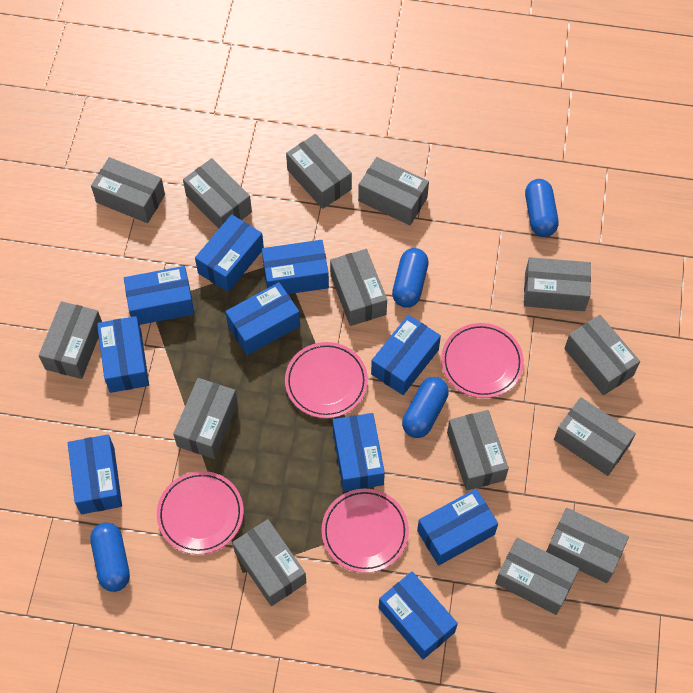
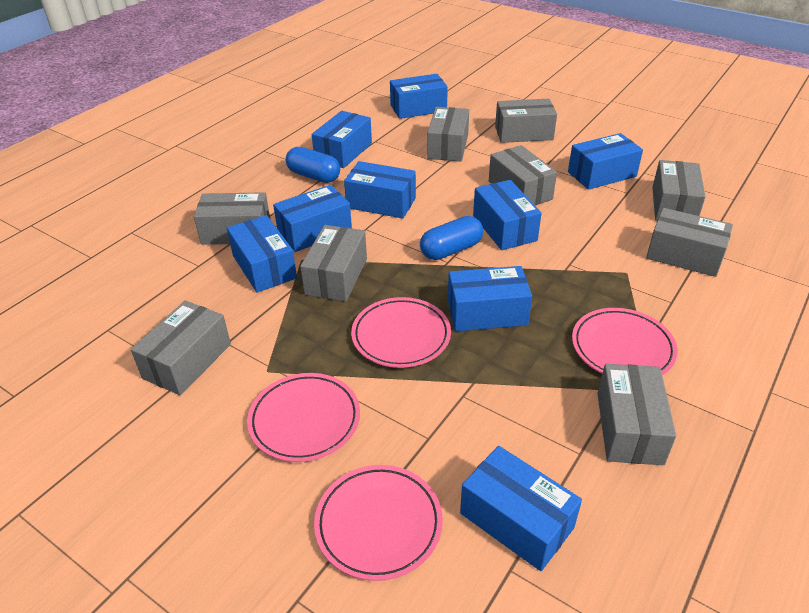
blue box: 10 -> 9
blue capsule: 4 -> 2
grey box: 14 -> 9

